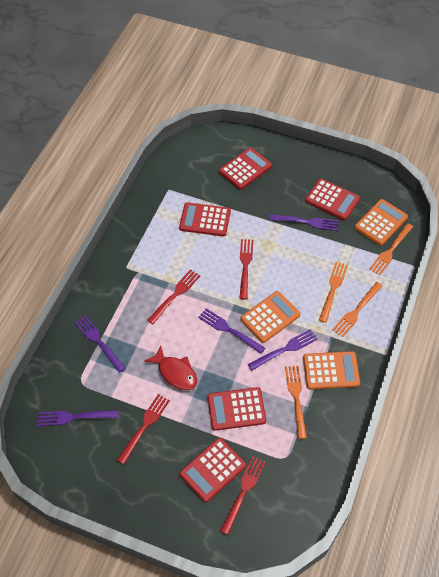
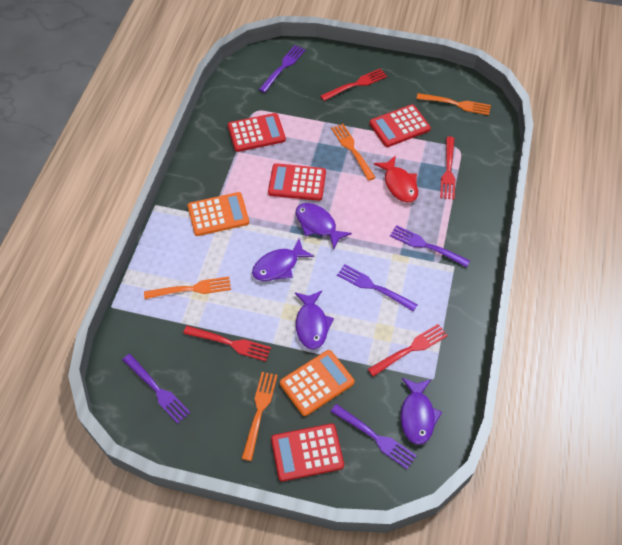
orange calculator: 3 -> 2
purple fish: 0 -> 4
red calculator: 5 -> 4

